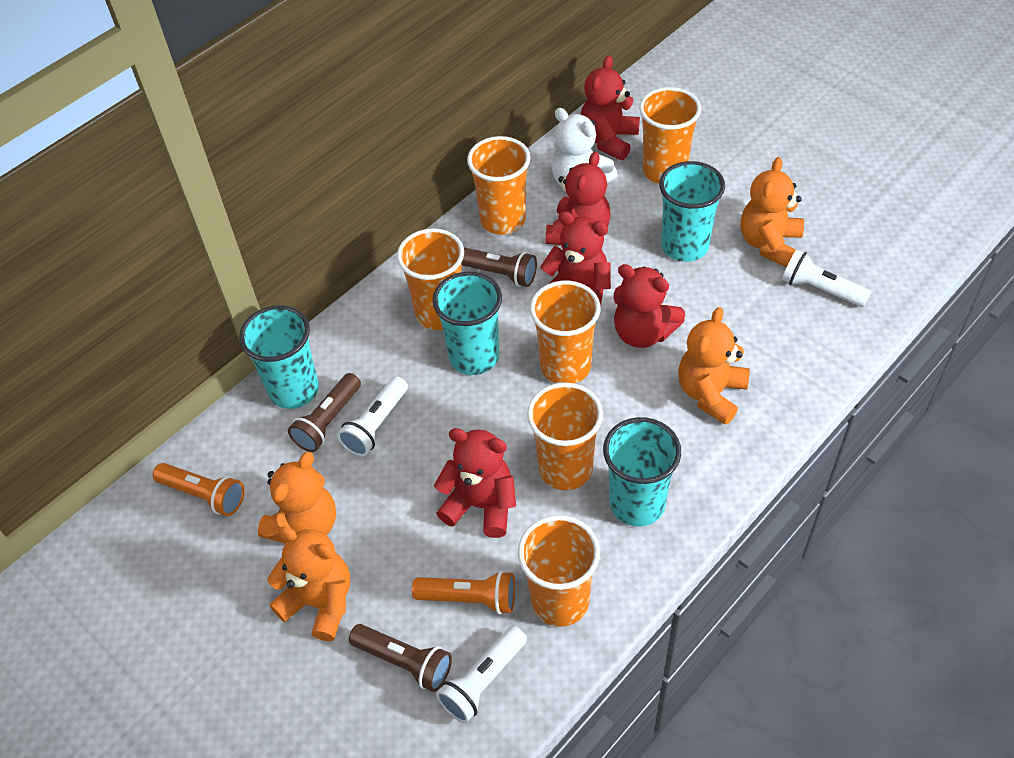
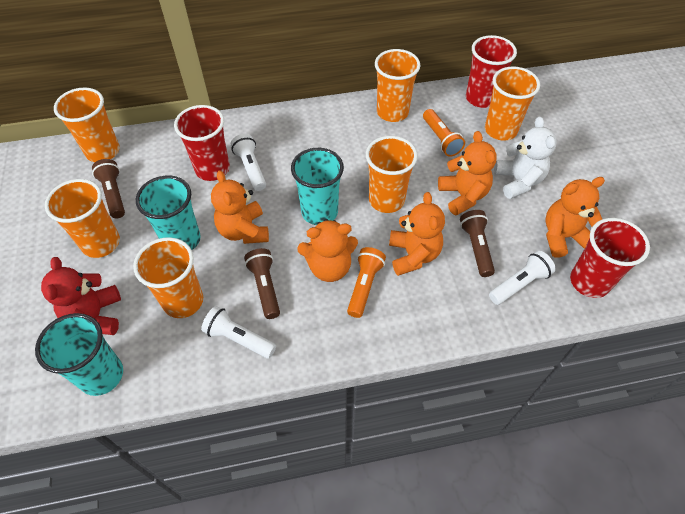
orange teddy bear: 4 -> 5
red cup: 0 -> 3
red teddy bear: 5 -> 1
turquoise cup: 4 -> 3

